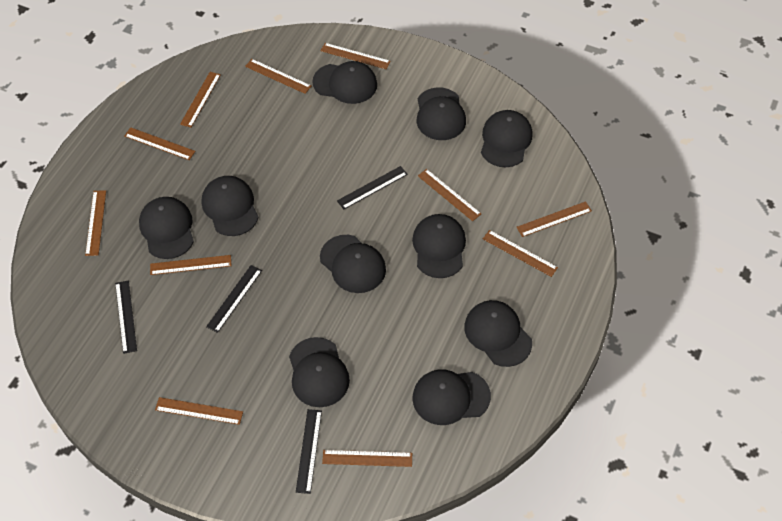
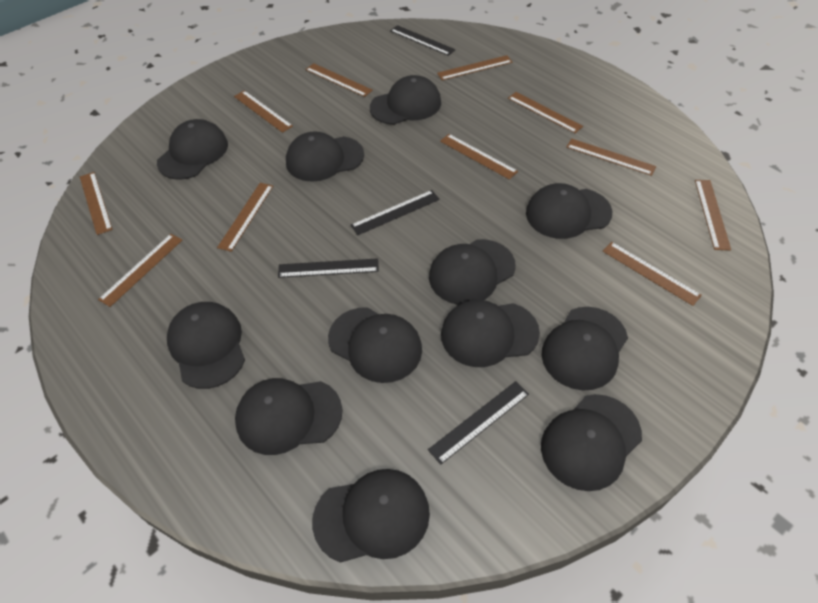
black cap: 10 -> 12

